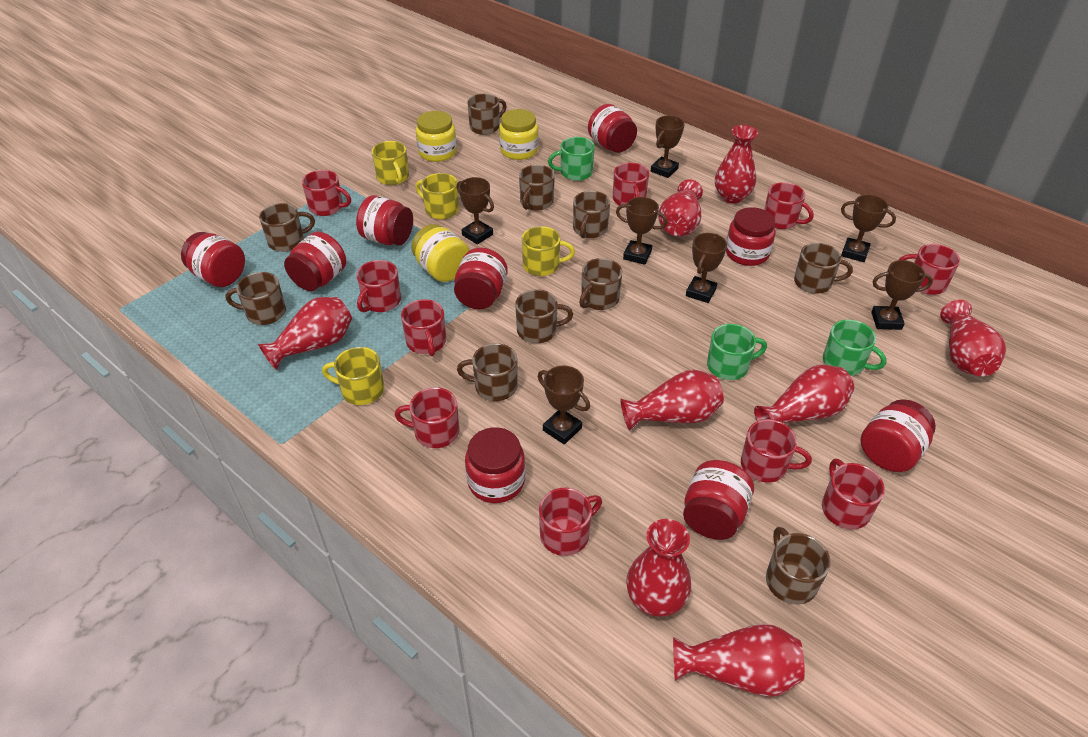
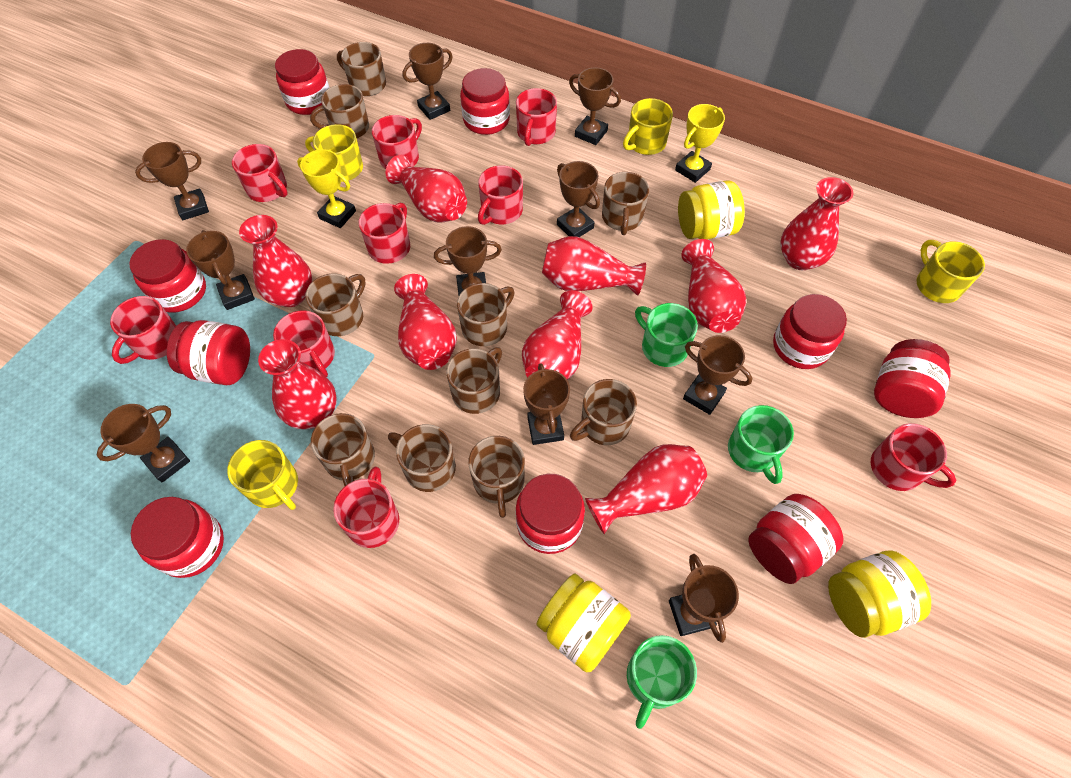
brown trophy: 7 -> 10
red mug: 10 -> 9
red vase: 8 -> 9
yellow trophy: 0 -> 2

